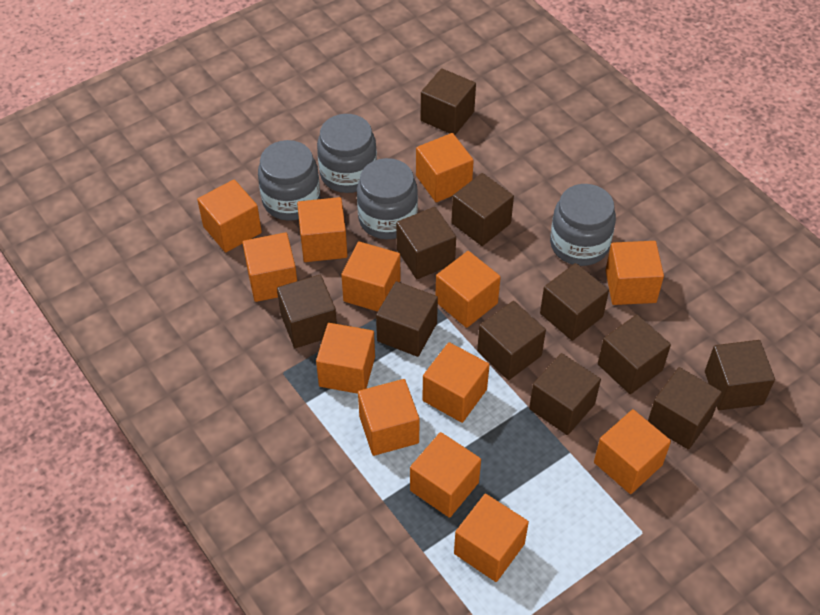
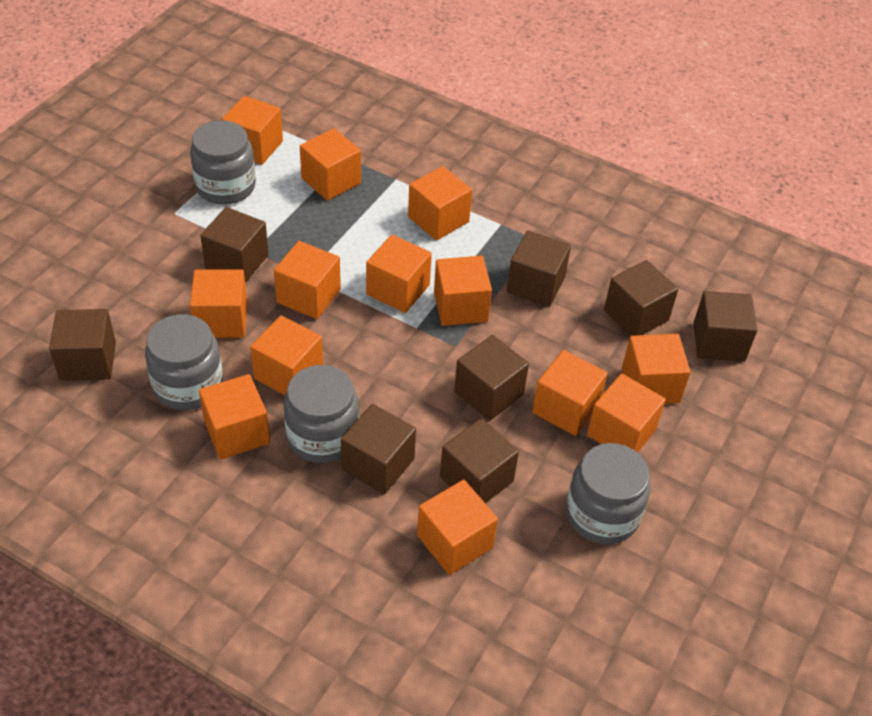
brown cube: 11 -> 8

